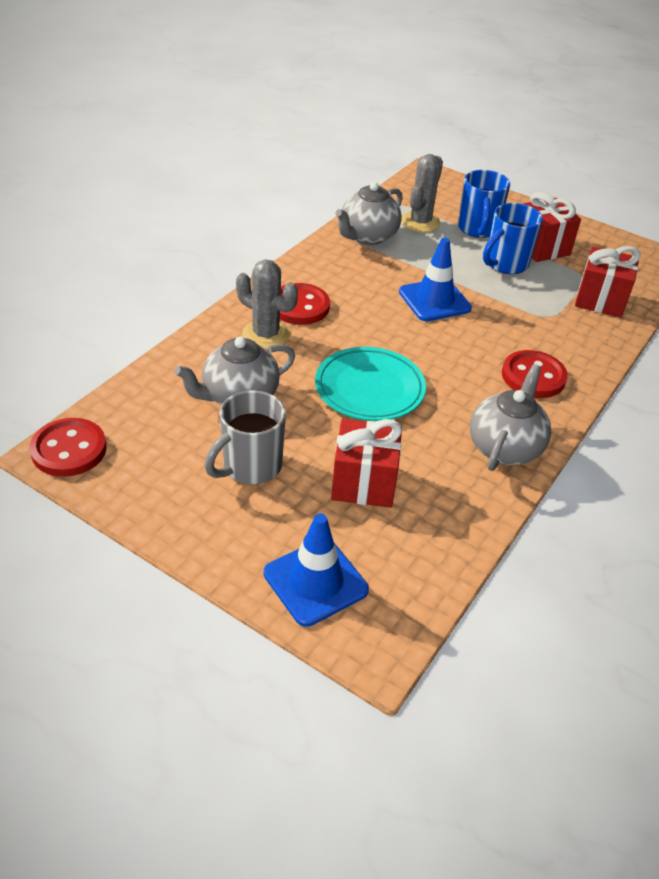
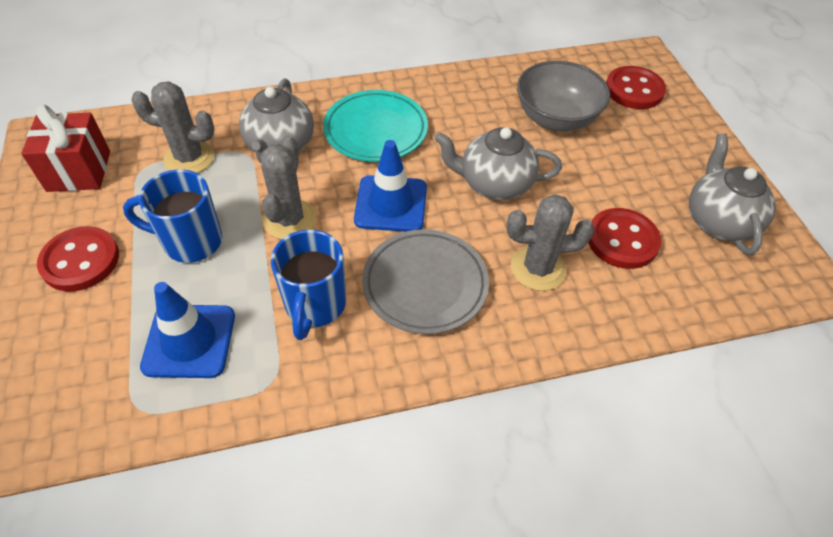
grey bowl: 0 -> 1
grey cactus: 2 -> 3
grey mug: 1 -> 0
grey plate: 0 -> 1
red gift: 3 -> 1

